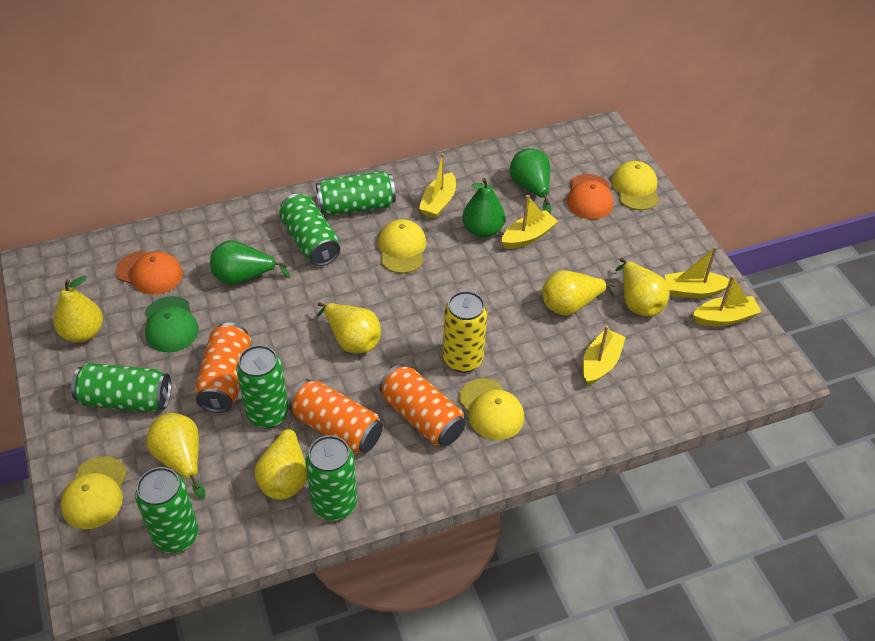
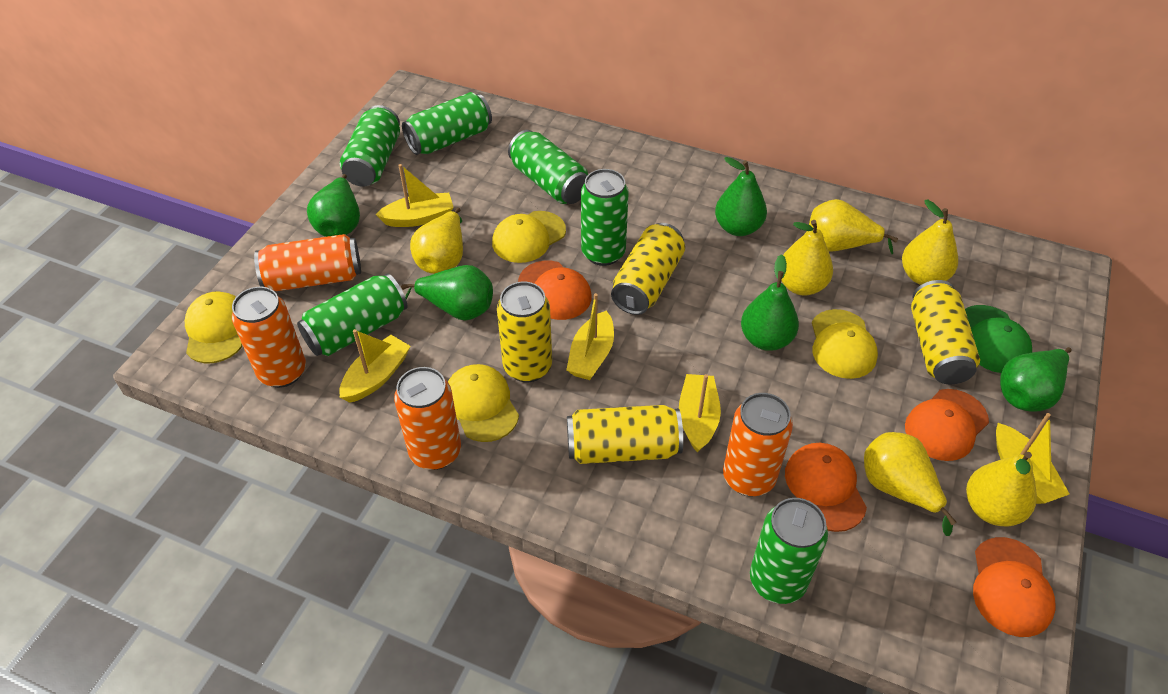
green pear: 3 -> 5
orange can: 3 -> 4
orange cap: 2 -> 4
yellow can: 1 -> 4

